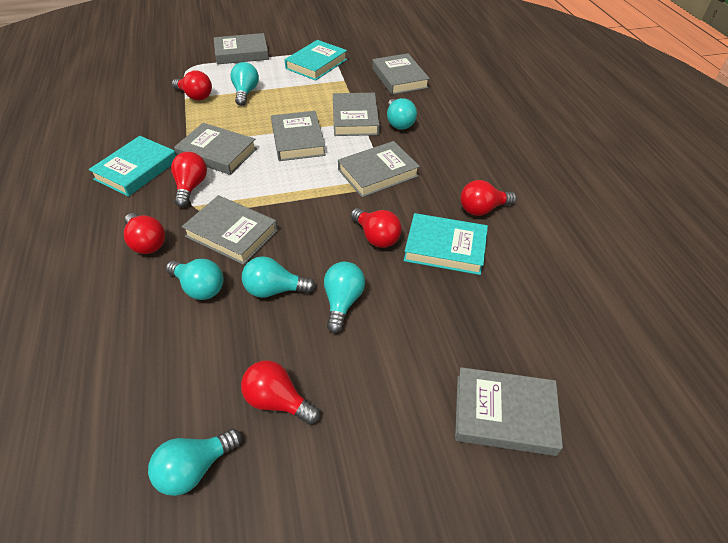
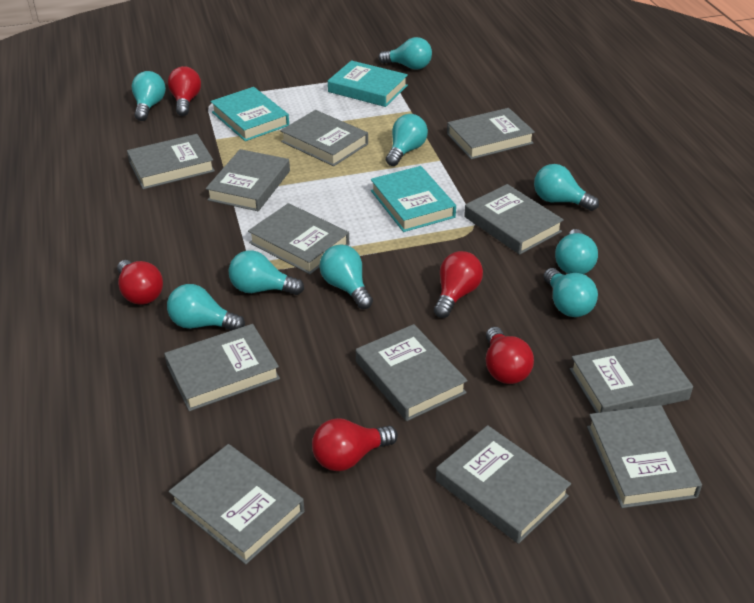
grey book: 8 -> 12
red light bulb: 6 -> 5
turquoise light bulb: 6 -> 9

